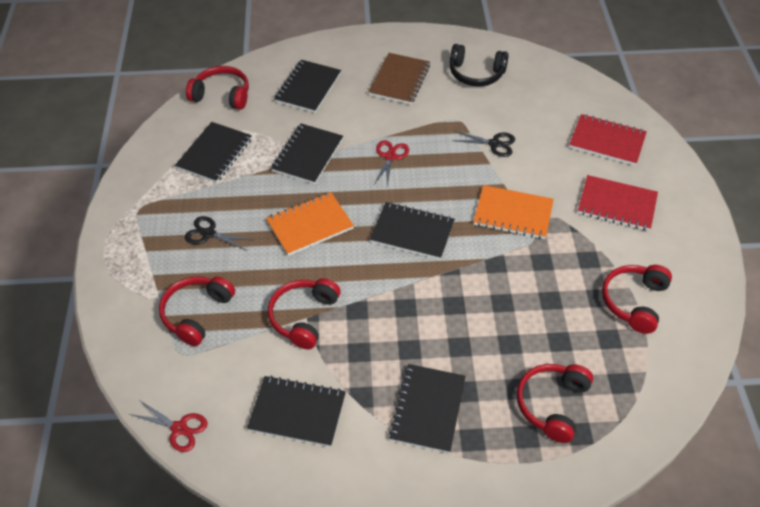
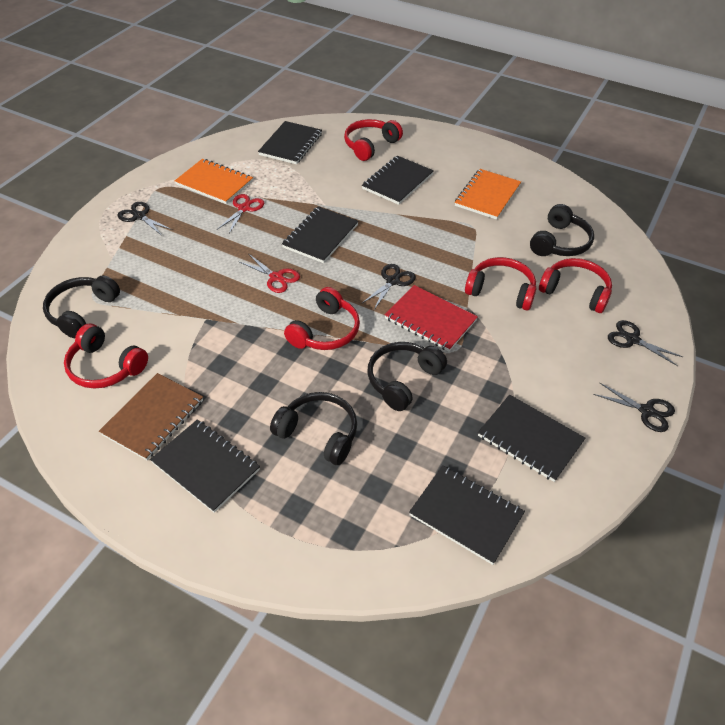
black headphones: 1 -> 4
black scissors: 2 -> 4
red notebook: 2 -> 1

